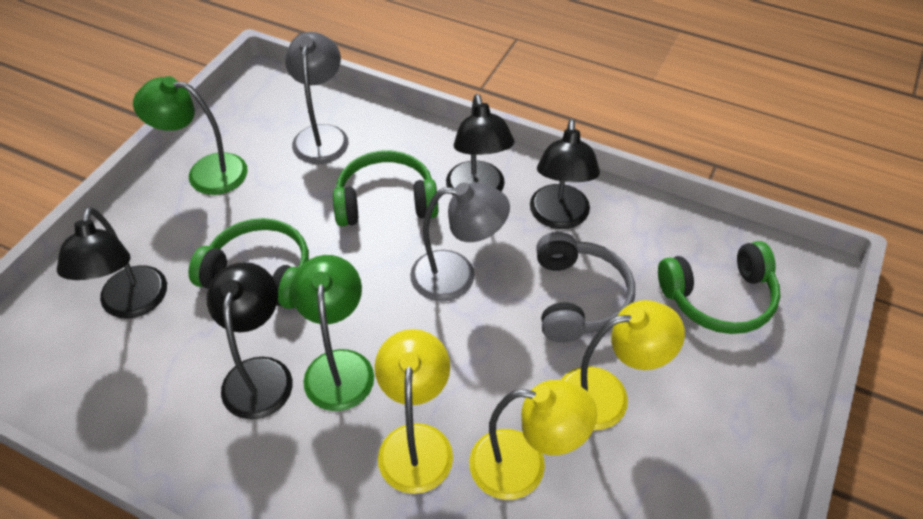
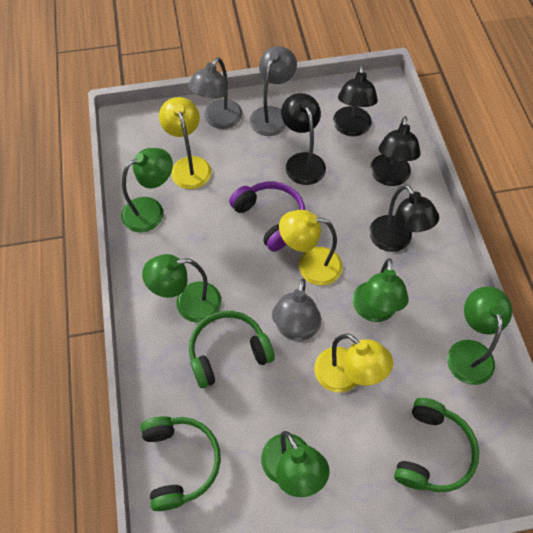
green lamp: 2 -> 5
grey headphones: 1 -> 0
grey lamp: 2 -> 3
purple headphones: 0 -> 1

